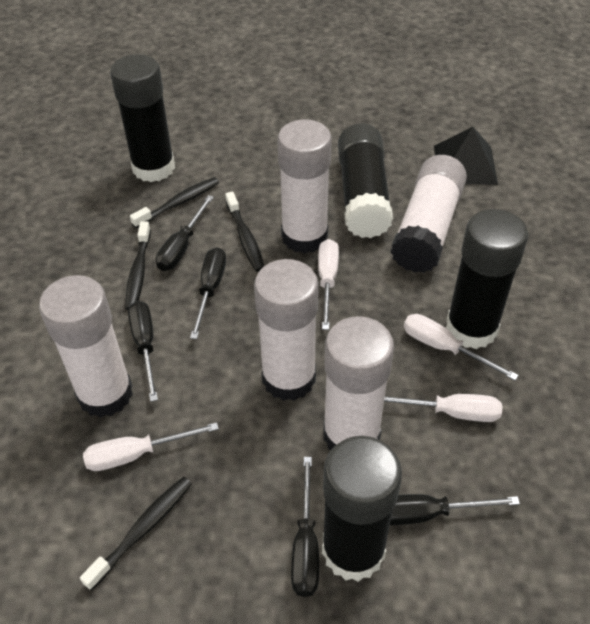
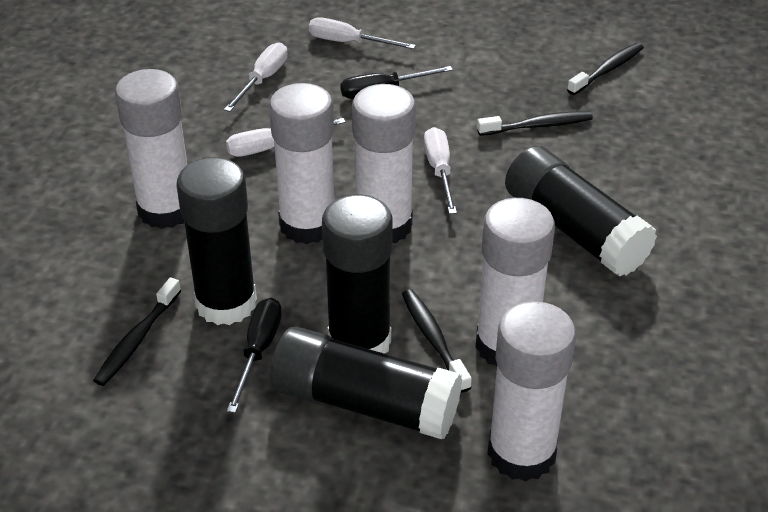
black pyramid: 1 -> 0
black screwdriver: 5 -> 2

